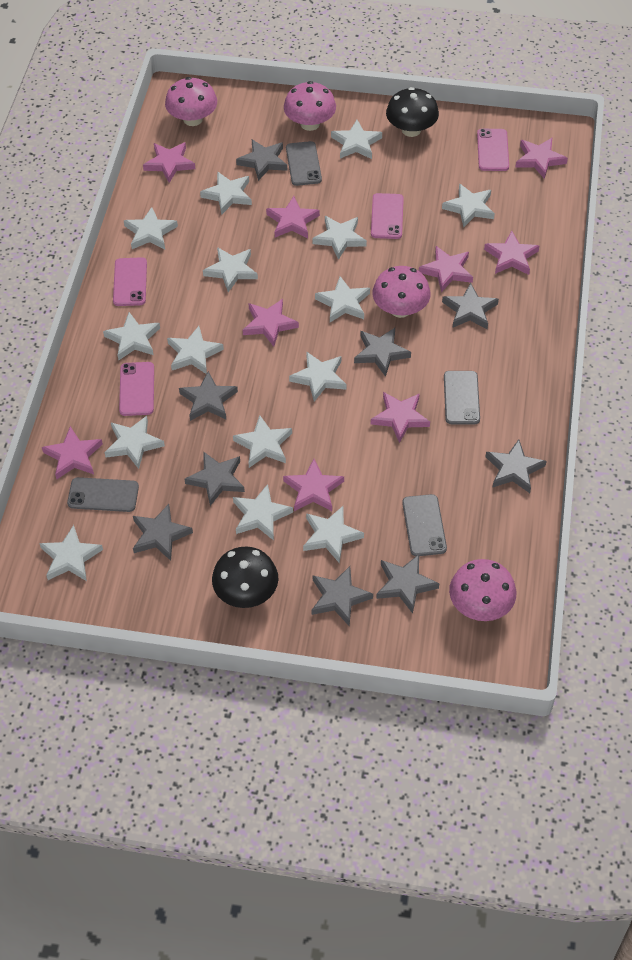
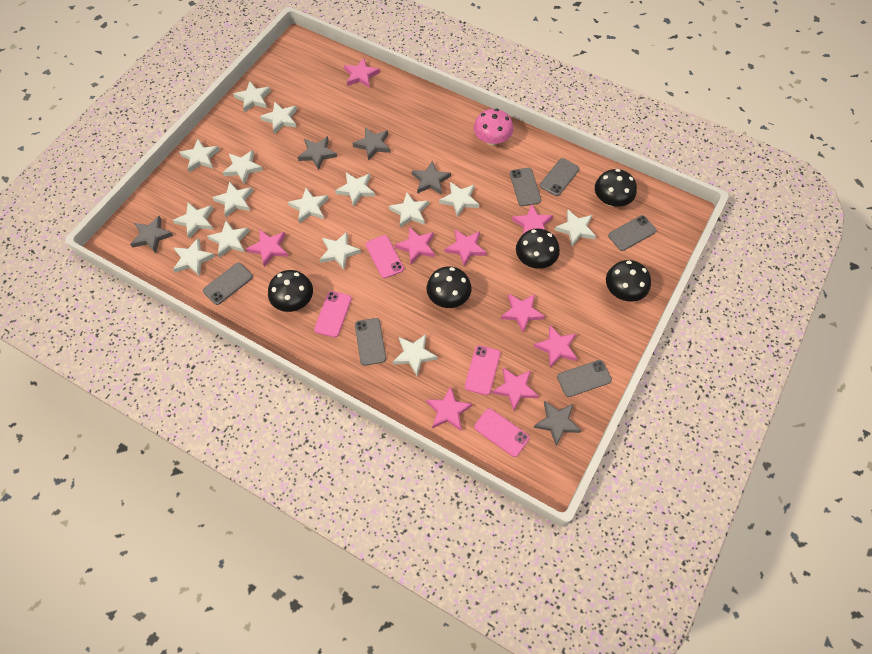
black mushroom: 2 -> 5
grey phone: 4 -> 6
grey star: 9 -> 5
pink mushroom: 4 -> 1

